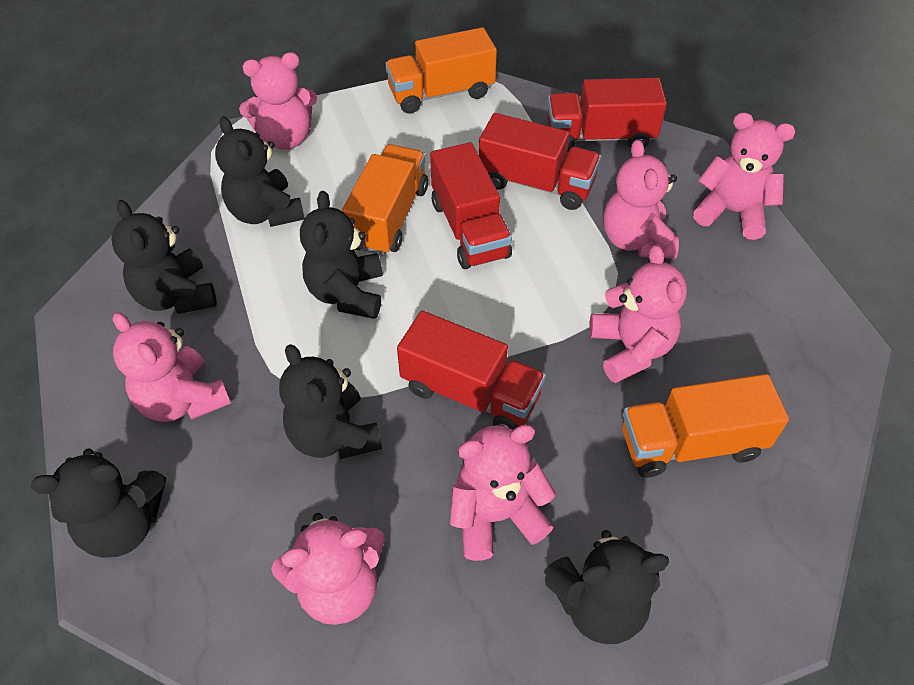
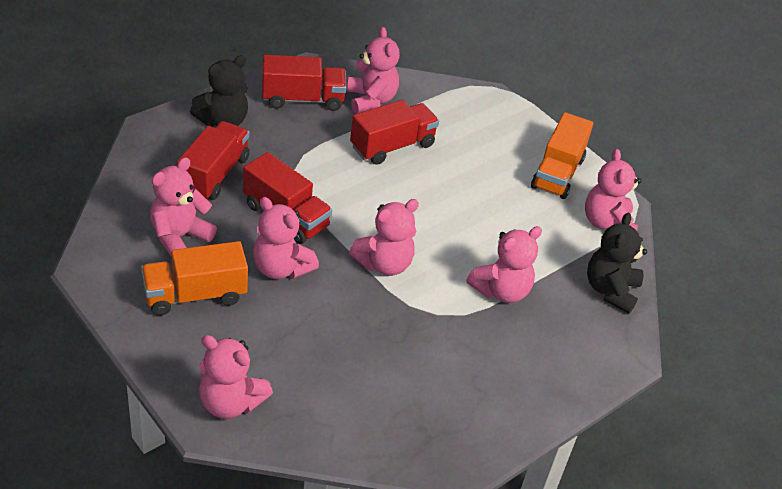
black teddy bear: 6 -> 2
orange truck: 3 -> 2

